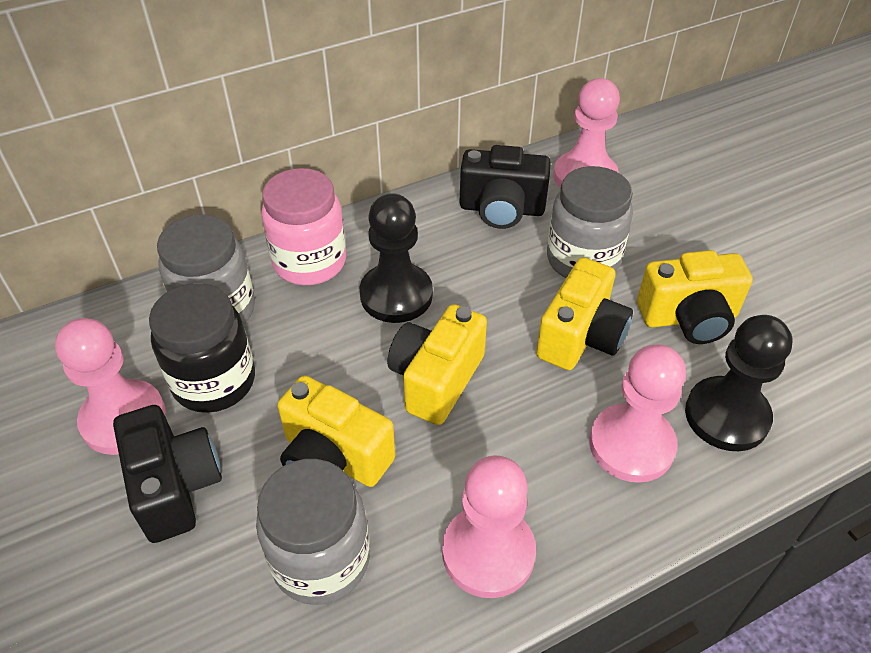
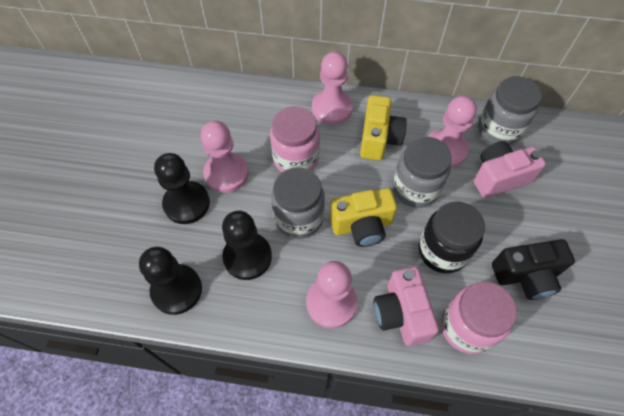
black camera: 2 -> 1
black pawn: 2 -> 3
pink camera: 0 -> 2
pink jar: 1 -> 2
yellow camera: 4 -> 2

